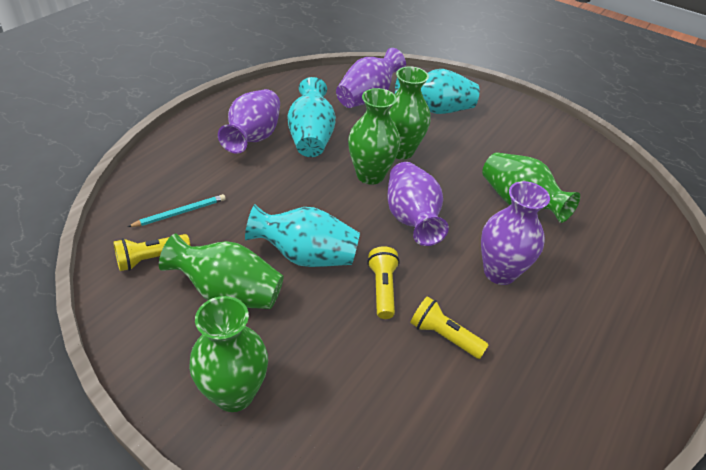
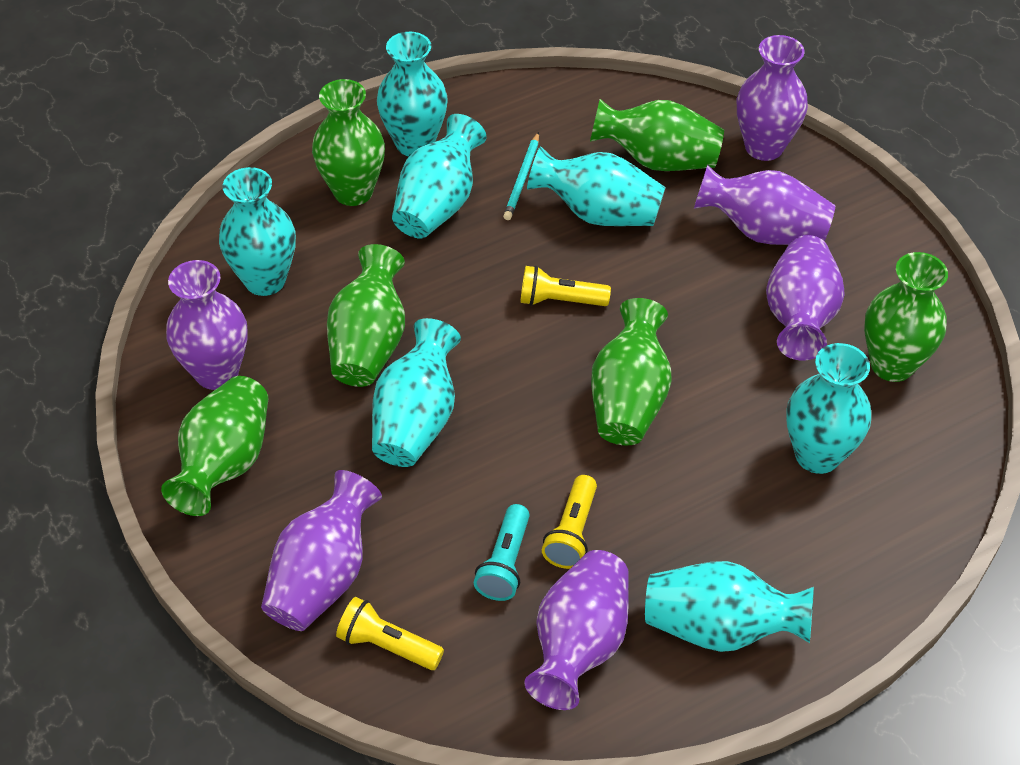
green vase: 5 -> 6
purple vase: 4 -> 6
turquoise flashlight: 0 -> 1
turquoise vase: 3 -> 7

